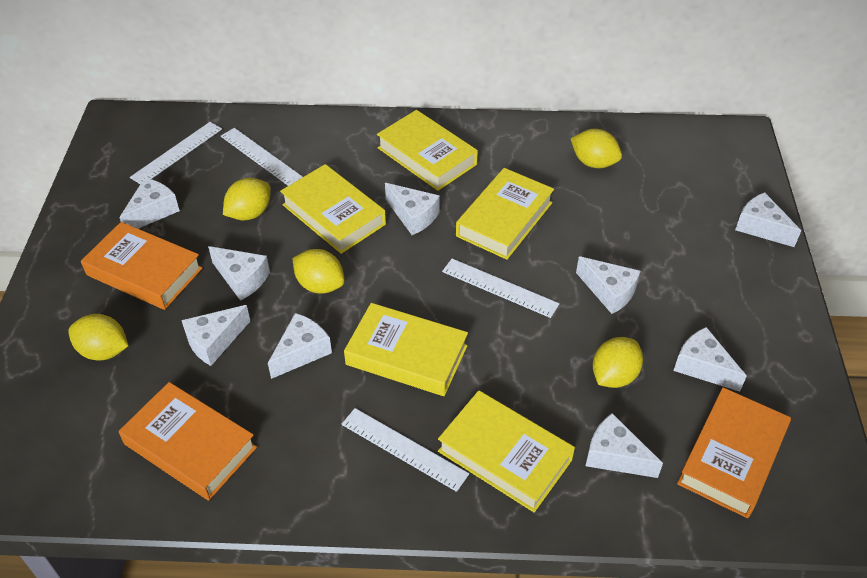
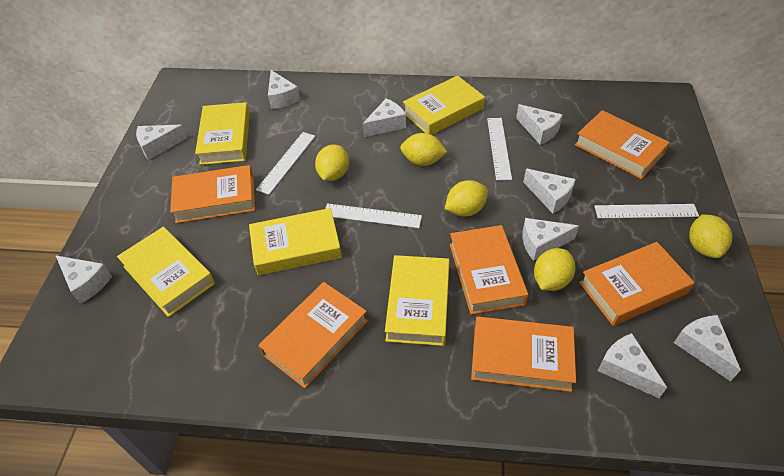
orange book: 3 -> 6

